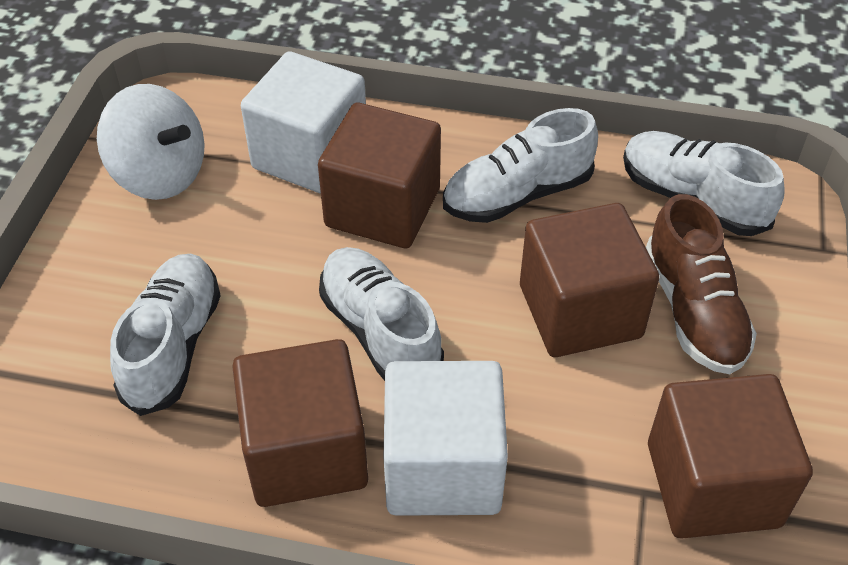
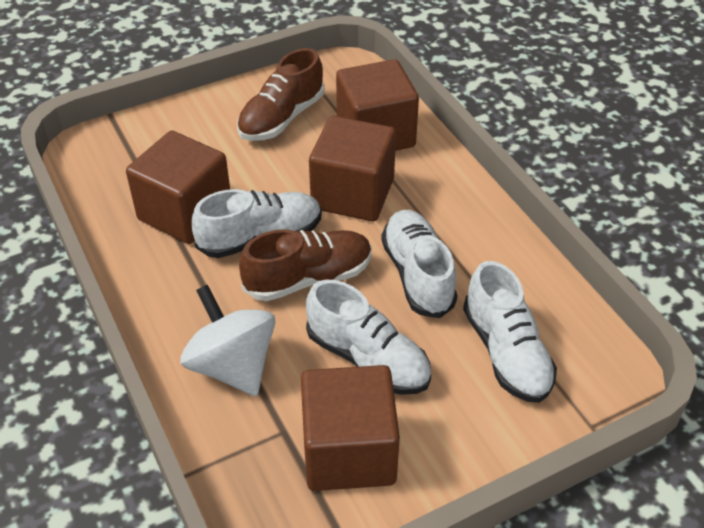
brown shoe: 1 -> 2
white cube: 2 -> 0

